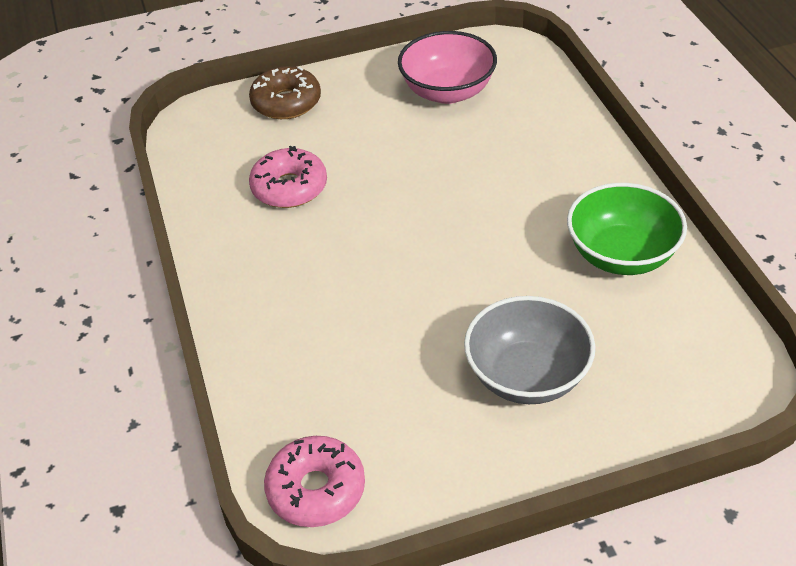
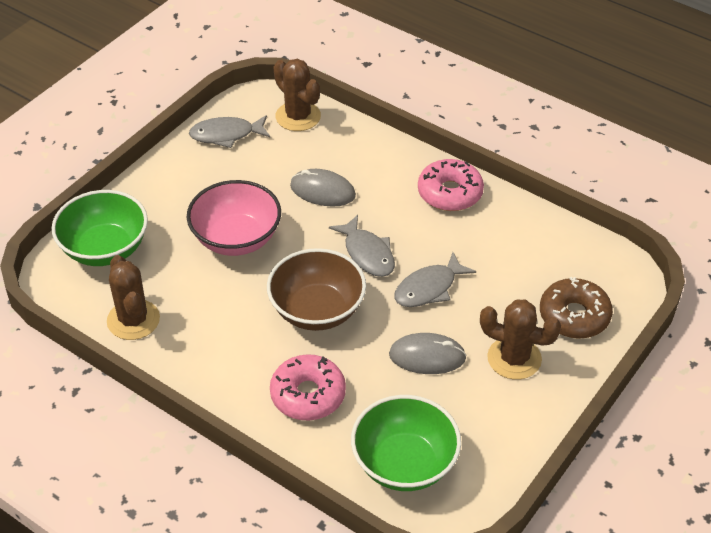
brown bowl: 0 -> 1
brown cactus: 0 -> 3
green bowl: 1 -> 2
grey bowl: 1 -> 0
grey fish: 0 -> 3
grey mouse: 0 -> 2

